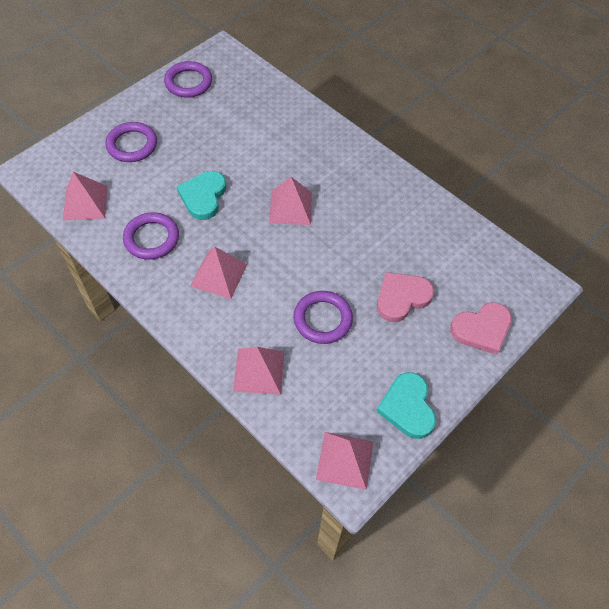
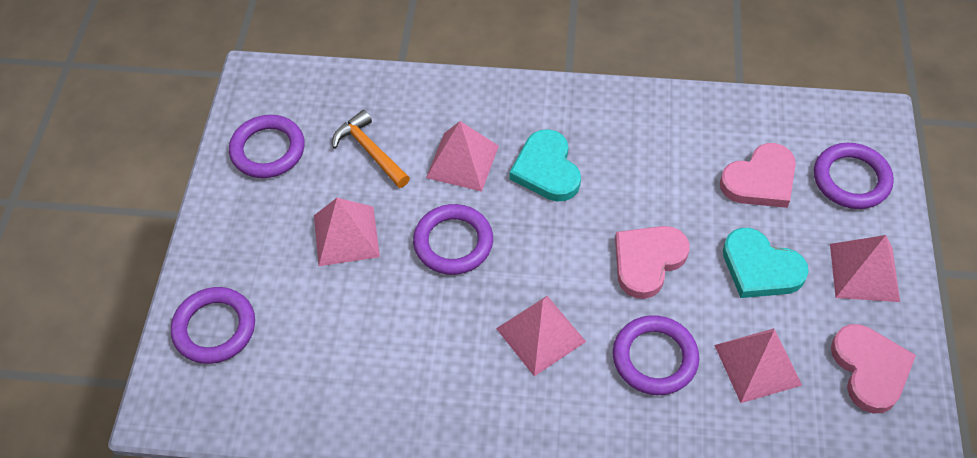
orange hammer: 0 -> 1
pink heart: 2 -> 3
purple ring: 4 -> 5

